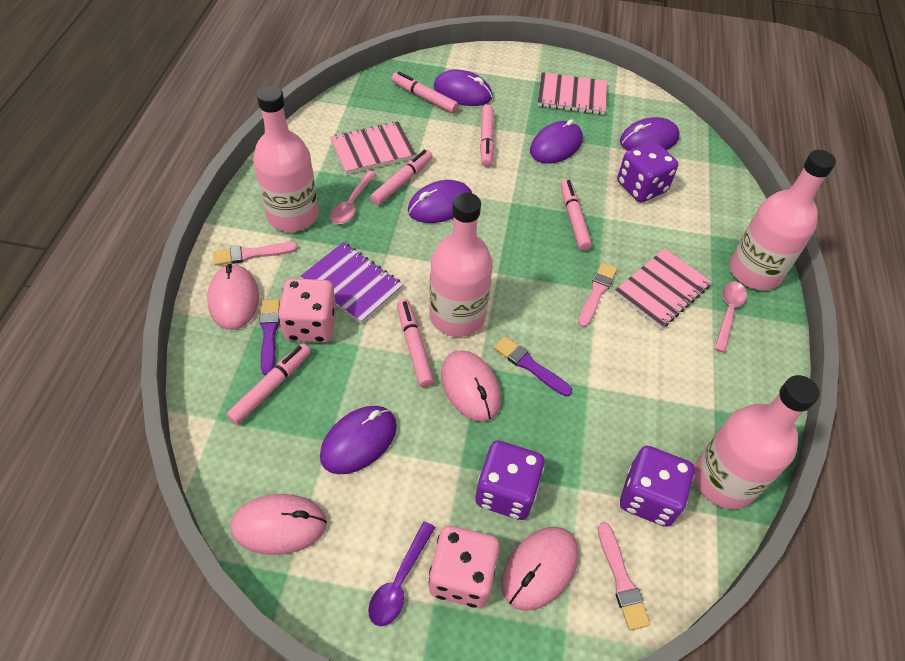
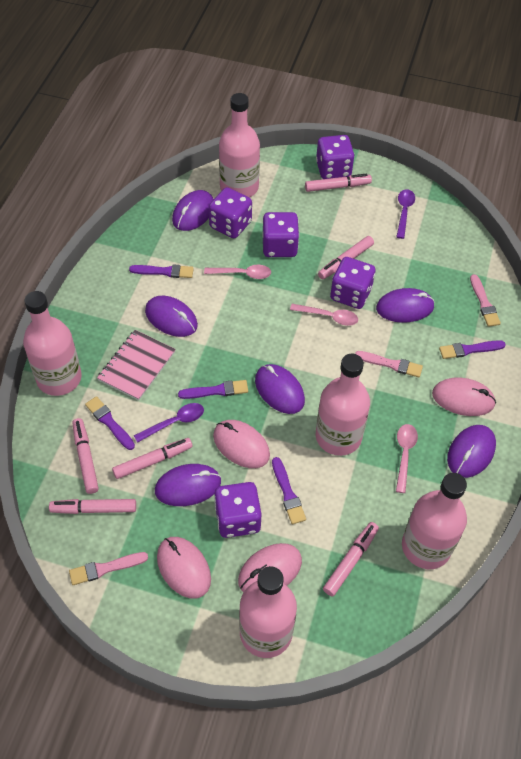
pink bottle: 4 -> 5
pink dice: 2 -> 0
pink notebook: 3 -> 1
pink spoon: 2 -> 3
purple brush: 2 -> 5
purple dice: 3 -> 5
purple mouse: 5 -> 6
purple notebook: 1 -> 0
purple spoon: 1 -> 2

